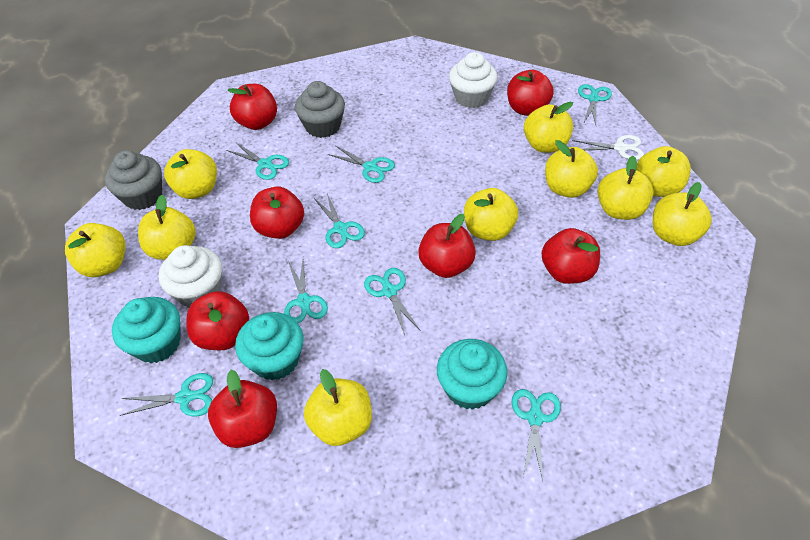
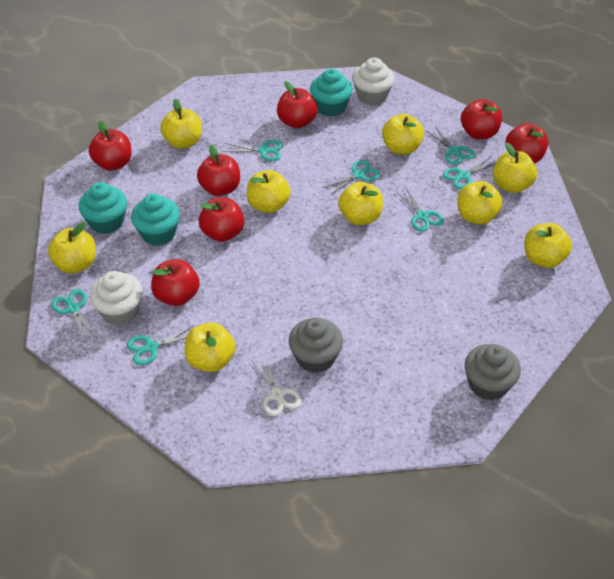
turquoise scissors: 8 -> 7
yellow apple: 10 -> 9

